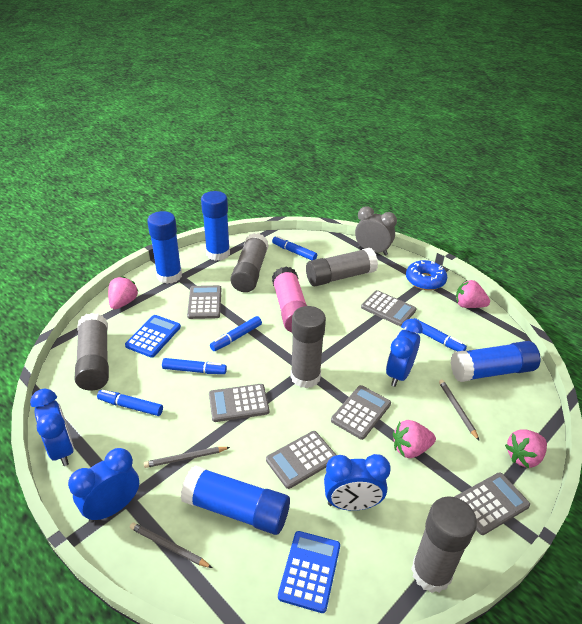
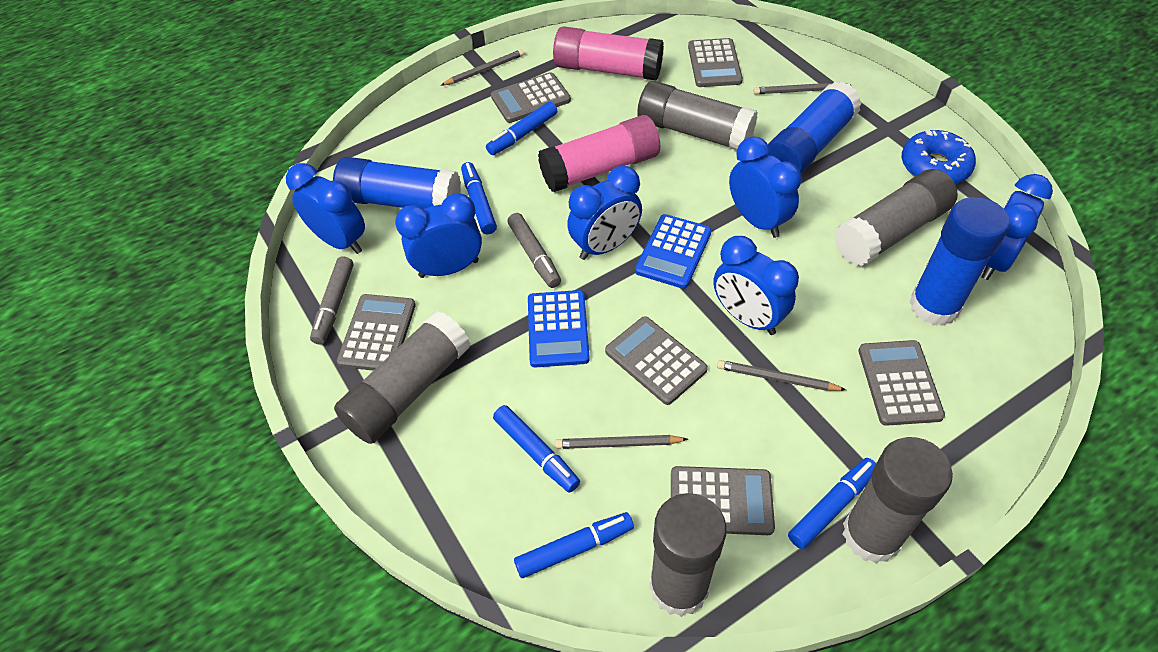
blue clock: 4 -> 6
blue glue stick: 4 -> 3
grey clock: 1 -> 0
grey marker: 0 -> 2
grey pencil: 3 -> 4
pink glue stick: 1 -> 2
pink strawberry: 4 -> 0

